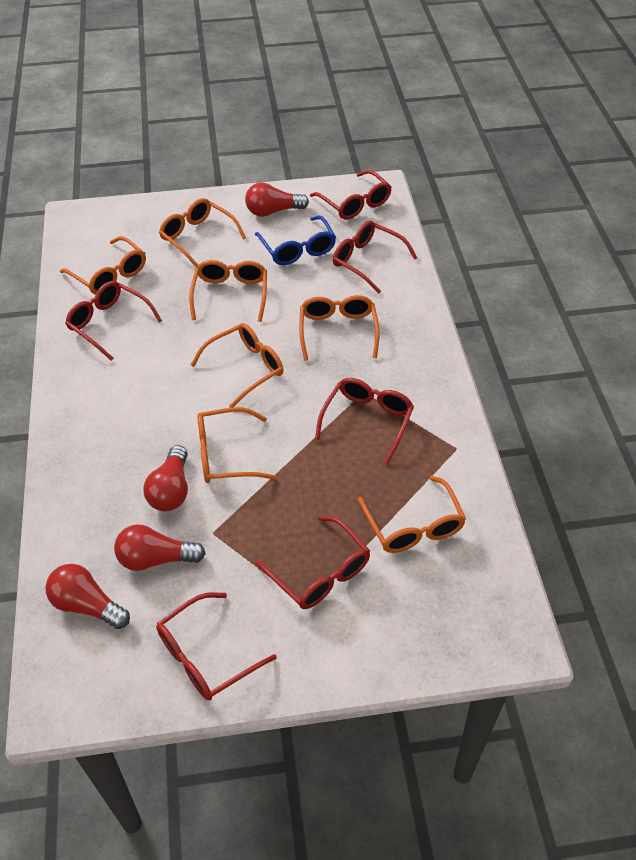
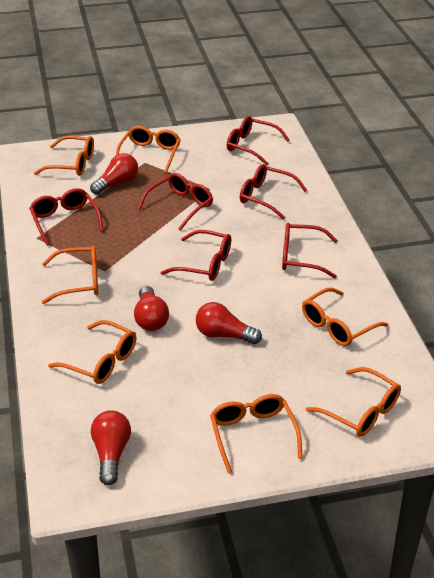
blue glasses: 1 -> 0

